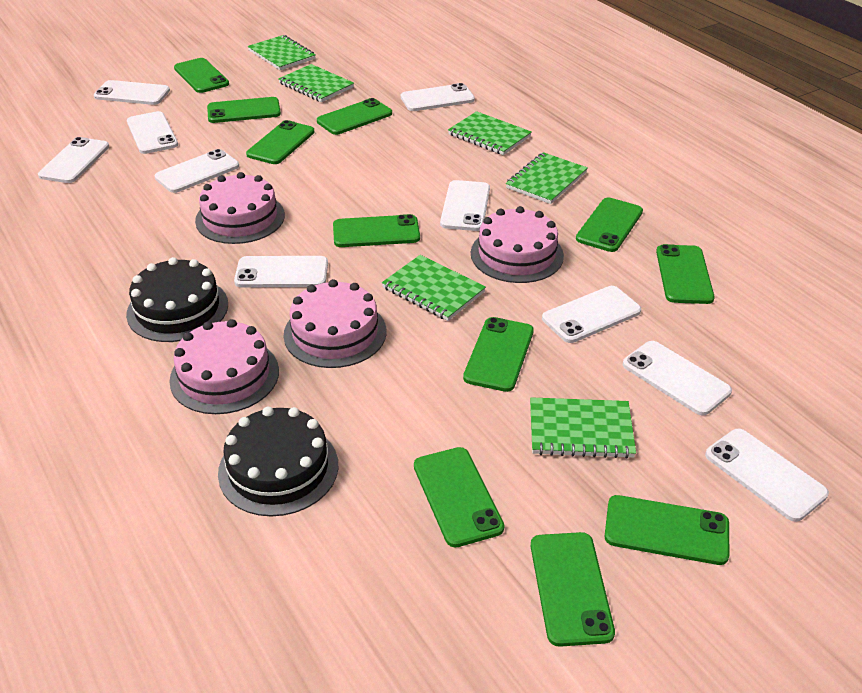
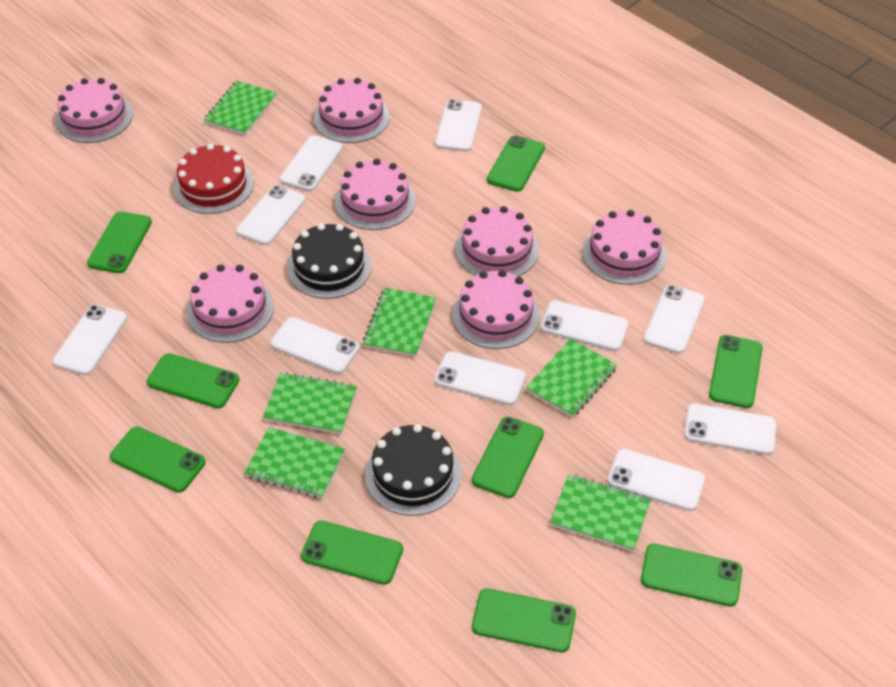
green phone: 11 -> 9
pink cake: 4 -> 7
red cake: 0 -> 1

